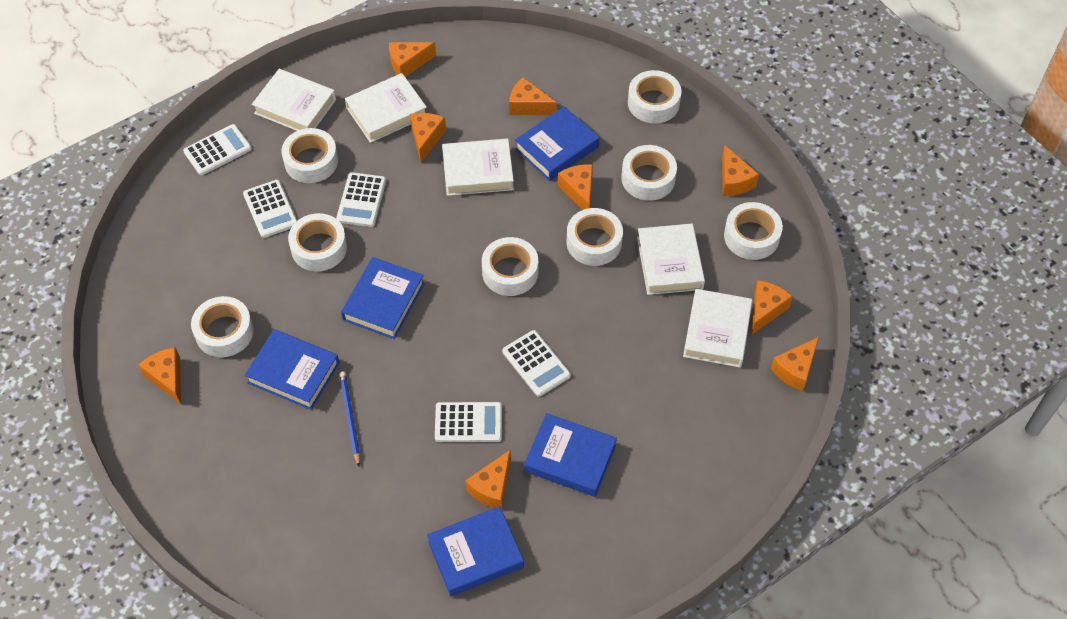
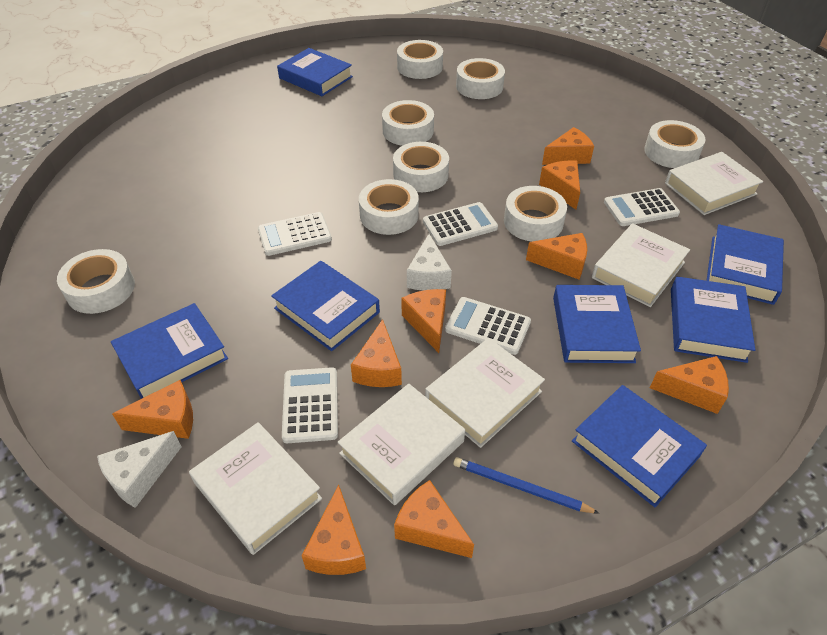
blue book: 5 -> 7
white cheese: 0 -> 2

